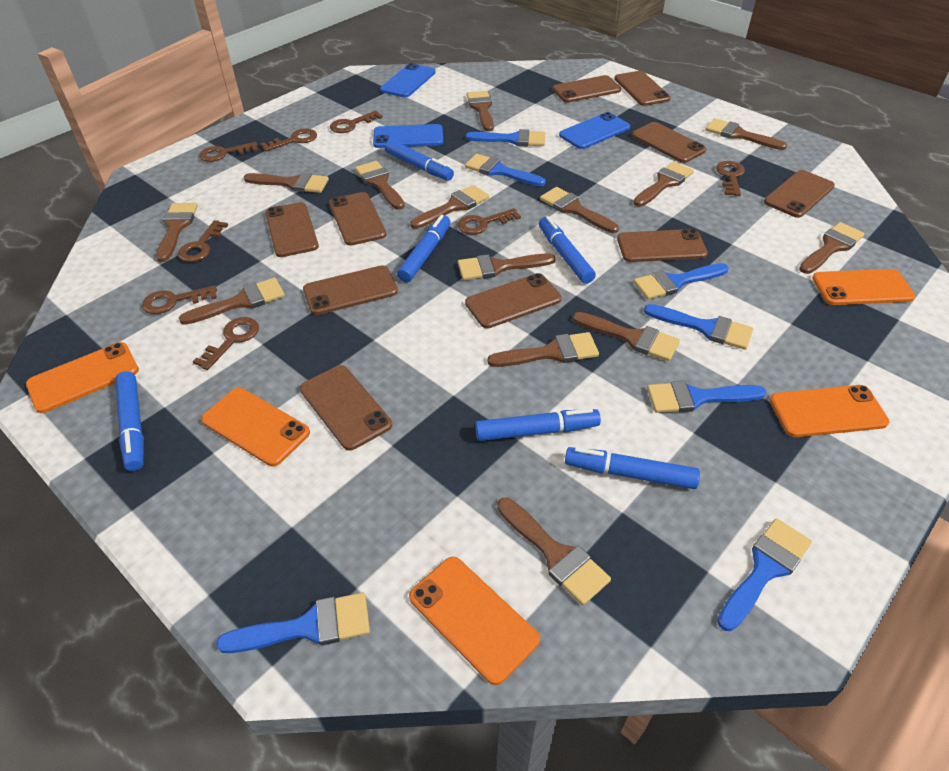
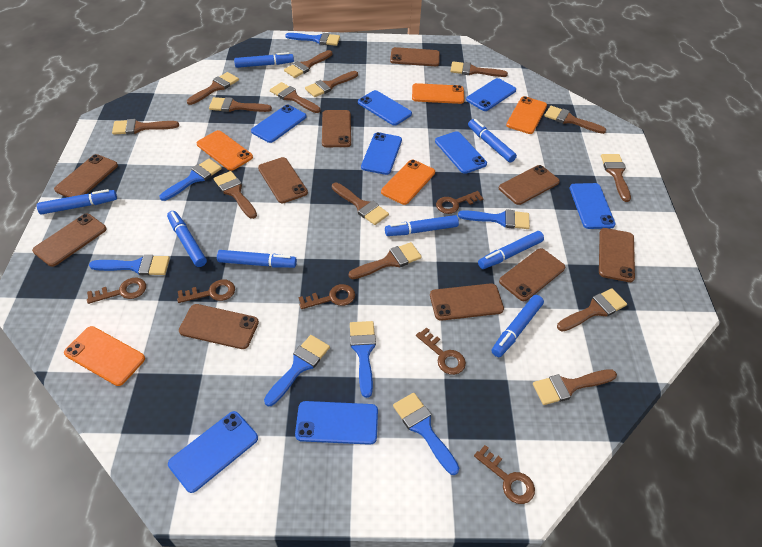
blue marker: 6 -> 8
blue phone: 3 -> 8
brown key: 8 -> 6

